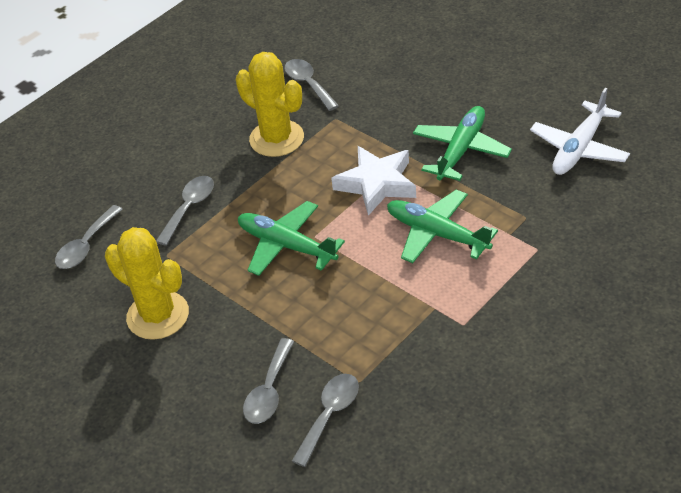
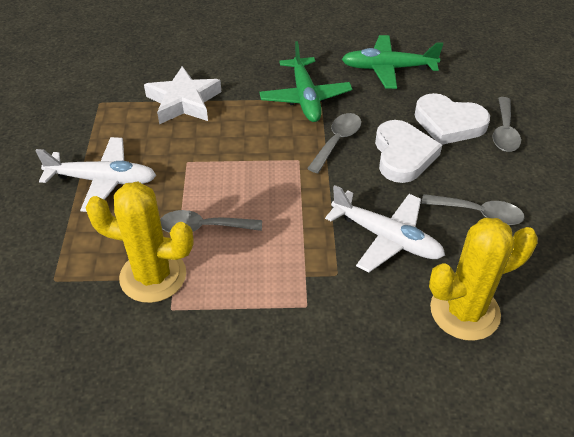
green plane: 3 -> 2
grey spoon: 5 -> 4
white heart: 0 -> 2
white plane: 1 -> 2

